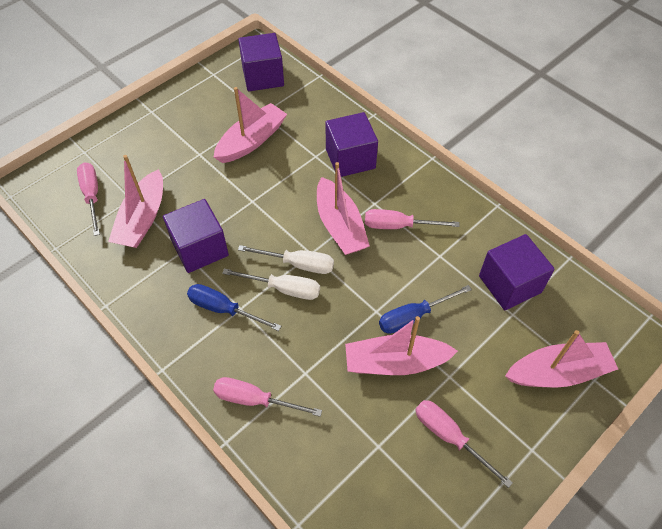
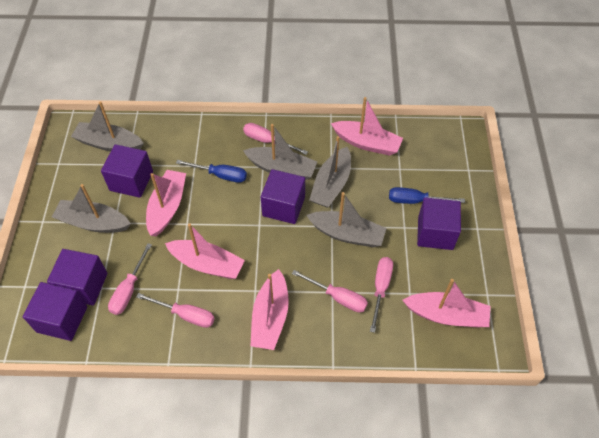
grey boat: 0 -> 5
pink screwdriver: 4 -> 5
purple cube: 4 -> 5
white screwdriver: 2 -> 0

